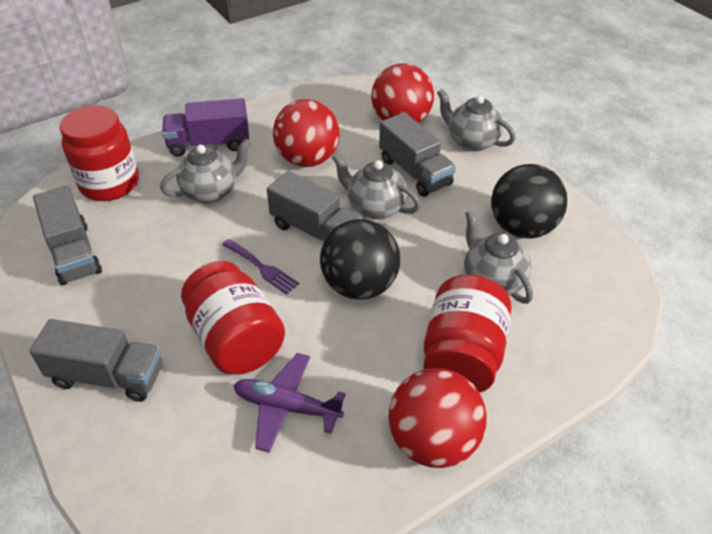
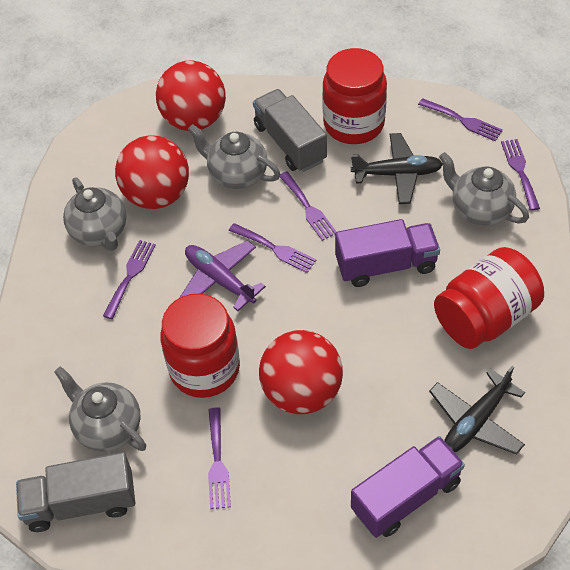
black ball: 2 -> 0
black plane: 0 -> 2
grey truck: 4 -> 2
purple fork: 1 -> 6
purple truck: 1 -> 2

